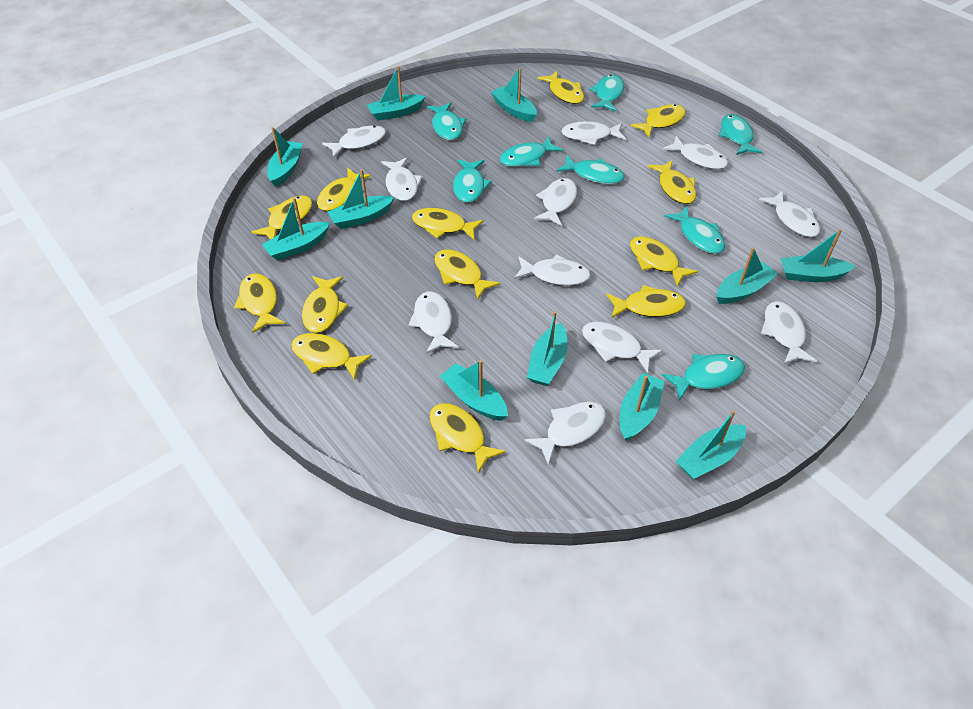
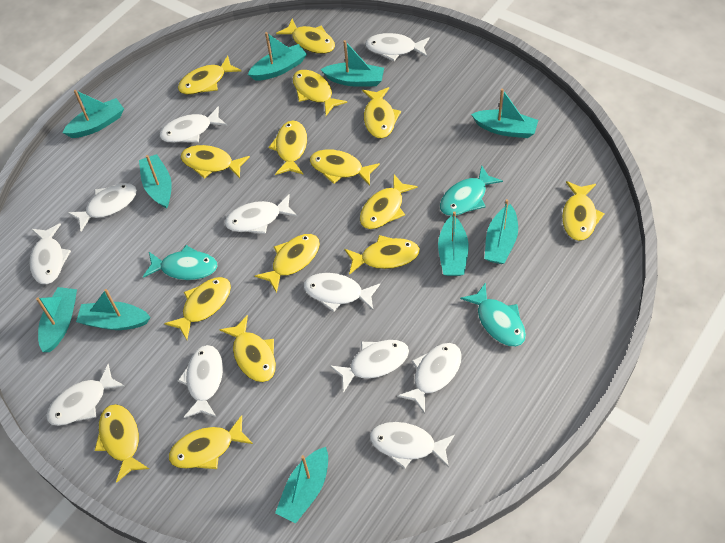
turquoise boat: 11 -> 10
turquoise fish: 8 -> 3
yellow fish: 13 -> 15

